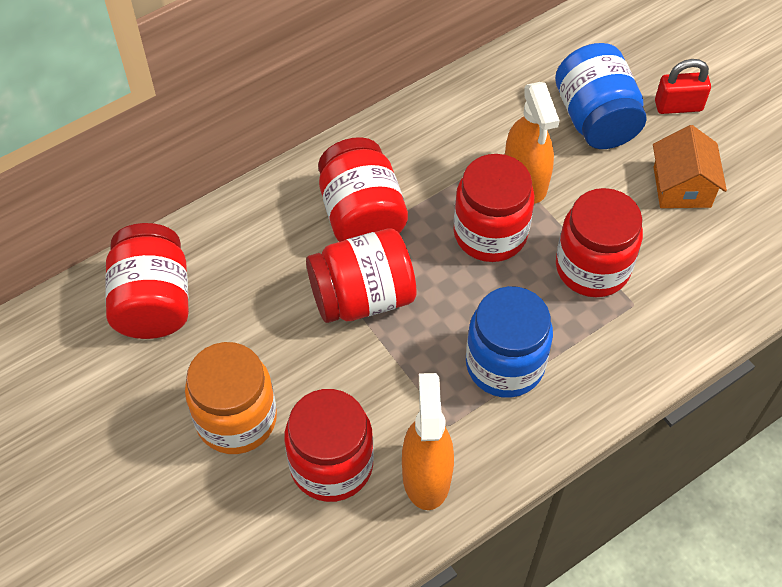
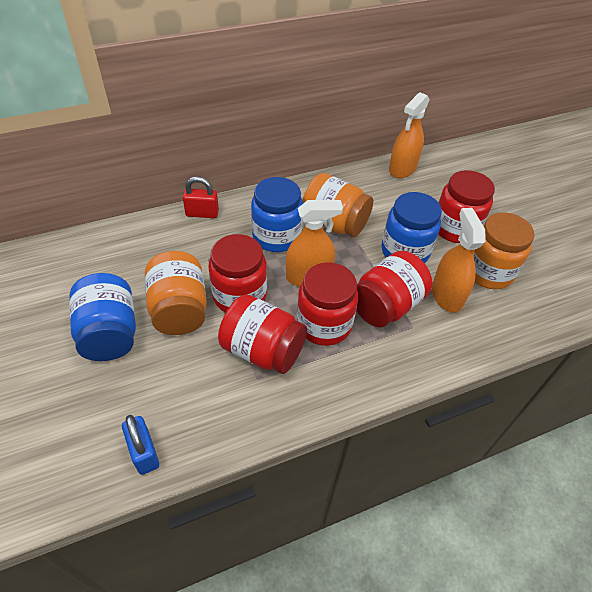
blue jar: 2 -> 3
blue padlock: 0 -> 1
orange house: 1 -> 0
orange jar: 1 -> 3
orange spray bottle: 2 -> 3
red jar: 6 -> 5

